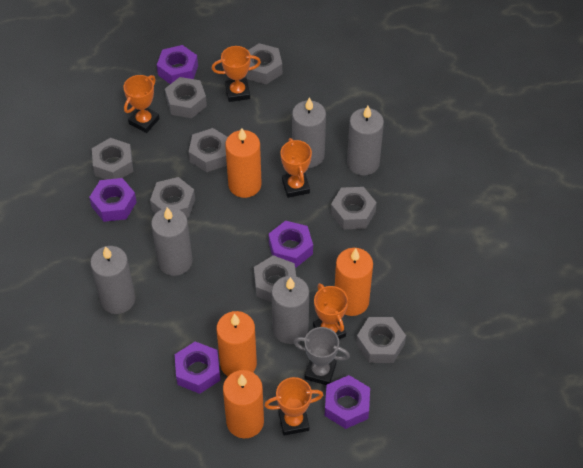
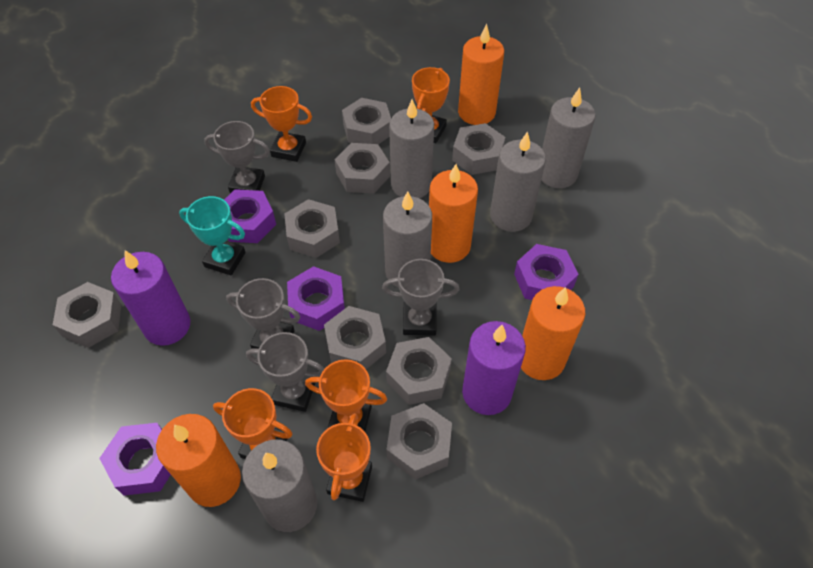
grey trophy: 1 -> 4
purple candle: 0 -> 2
purple nut: 5 -> 4
turquoise trophy: 0 -> 1

